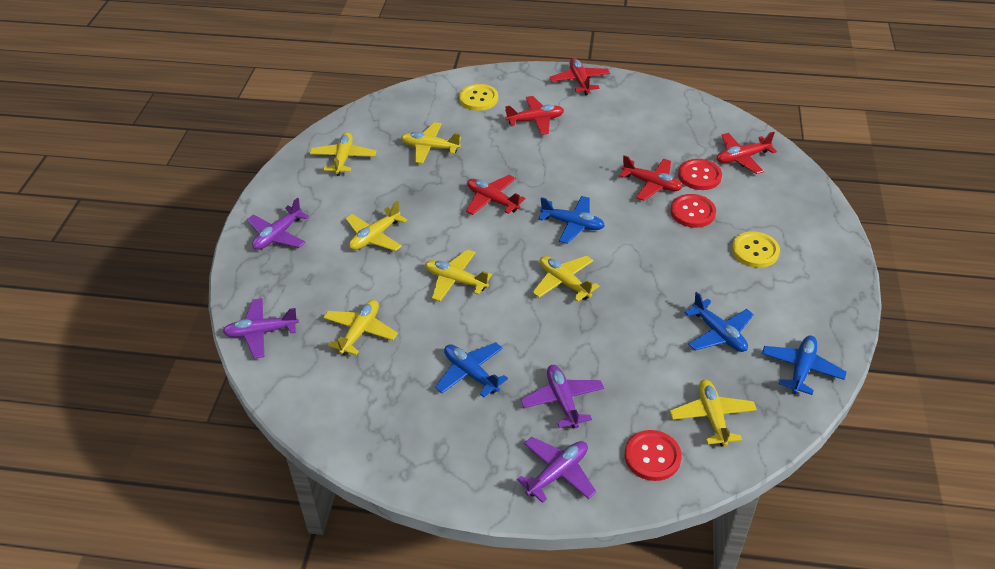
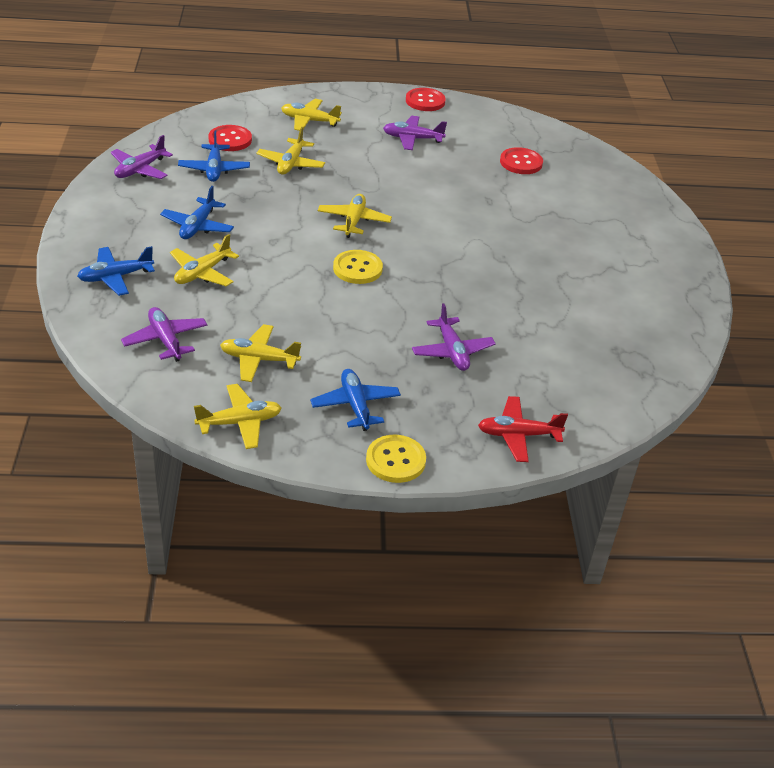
red plane: 5 -> 1
yellow plane: 7 -> 6

